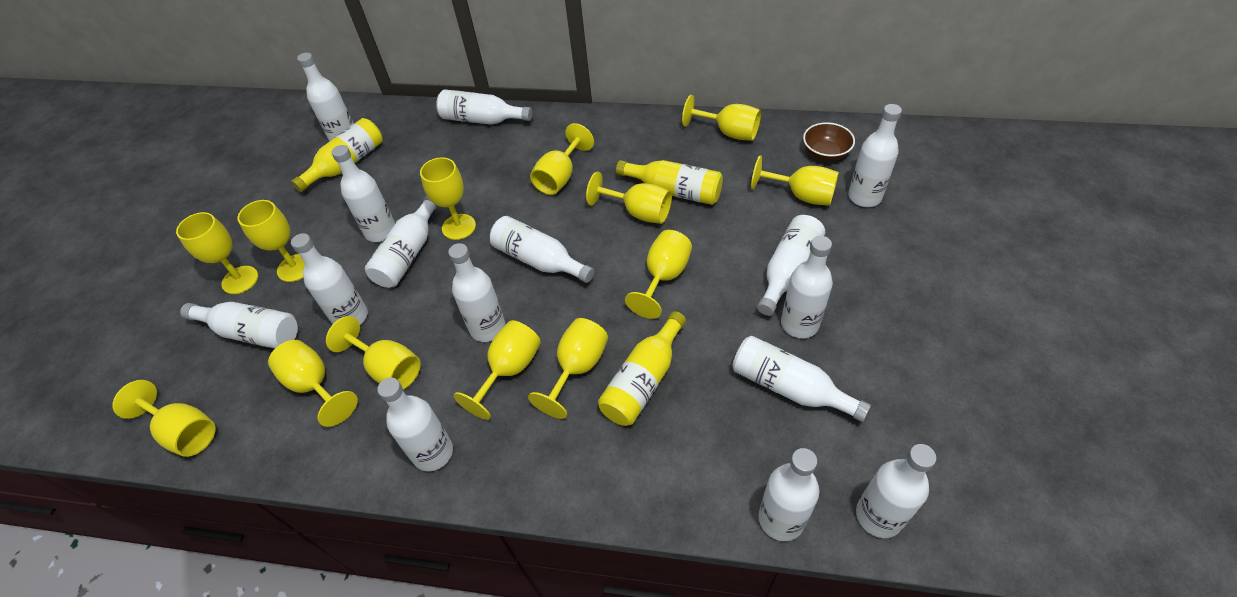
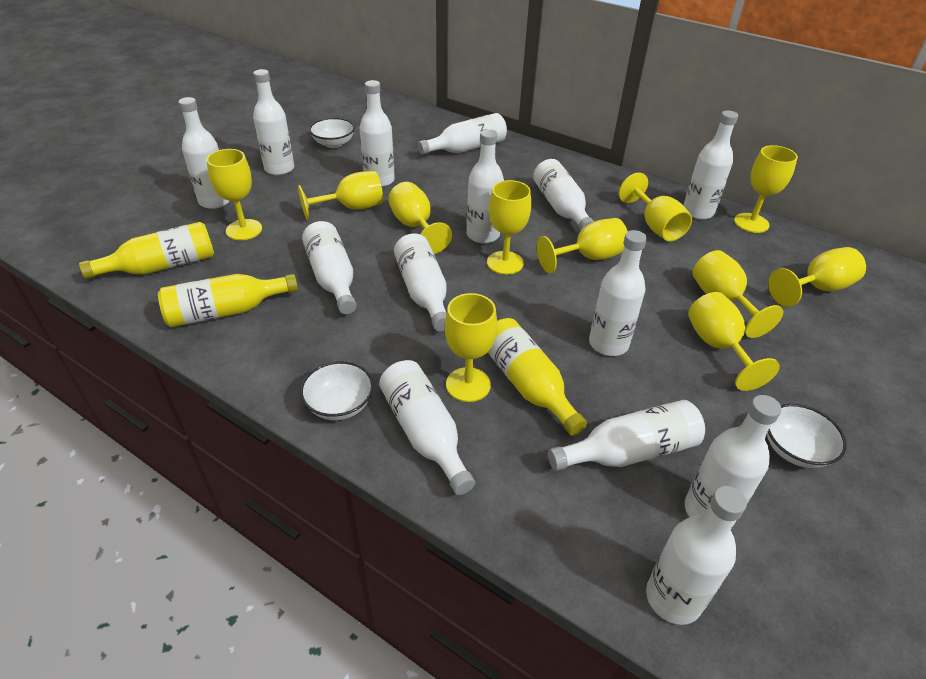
brown bowl: 1 -> 0
white bottle: 15 -> 14
white bowl: 0 -> 3
yellow goblet: 13 -> 11

